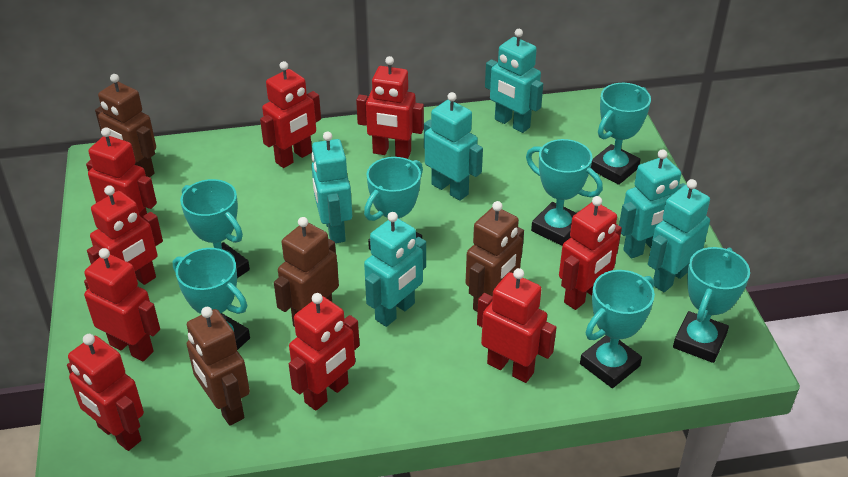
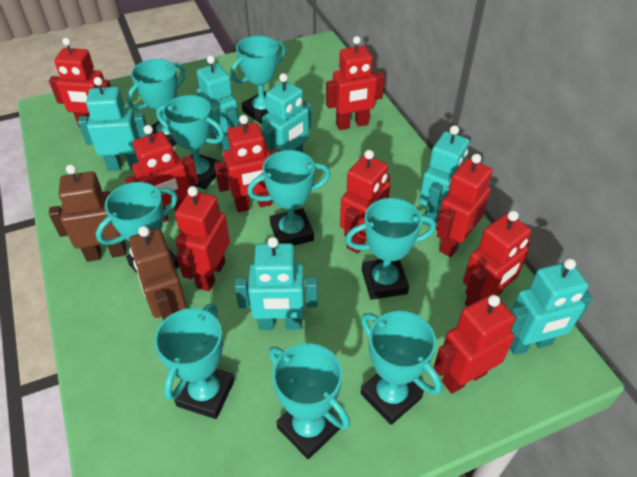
brown robot: 4 -> 2
turquoise trophy: 7 -> 9

